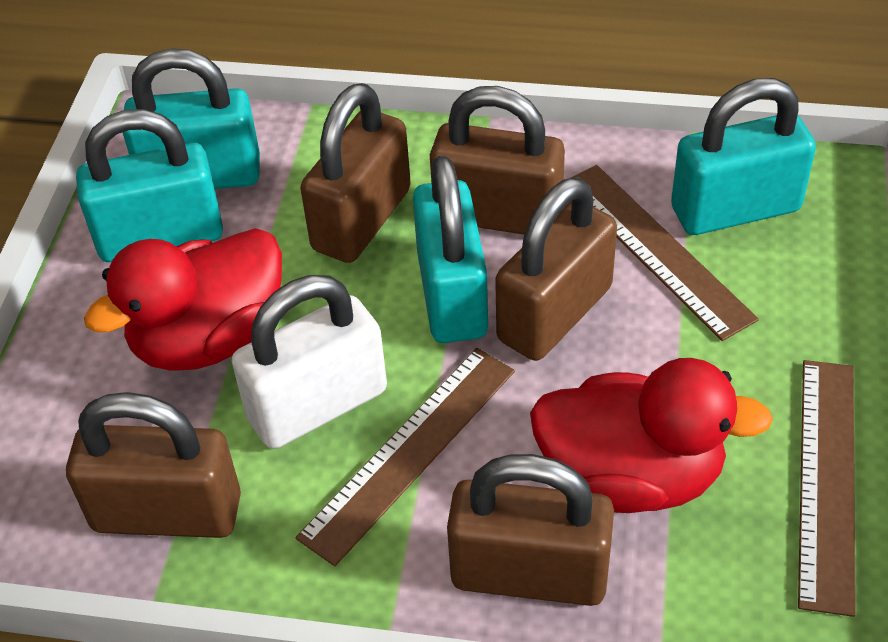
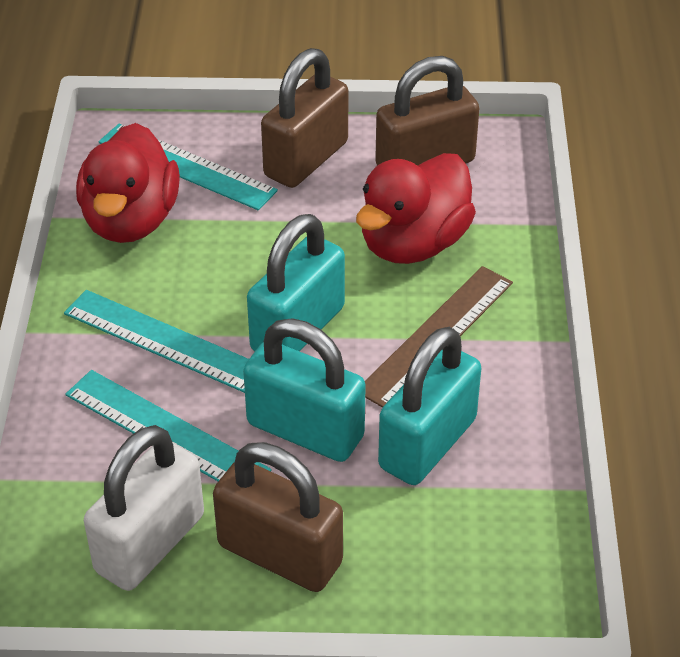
brown padlock: 5 -> 3
brown ruler: 3 -> 1
turquoise padlock: 4 -> 3
turquoise ruler: 0 -> 3

